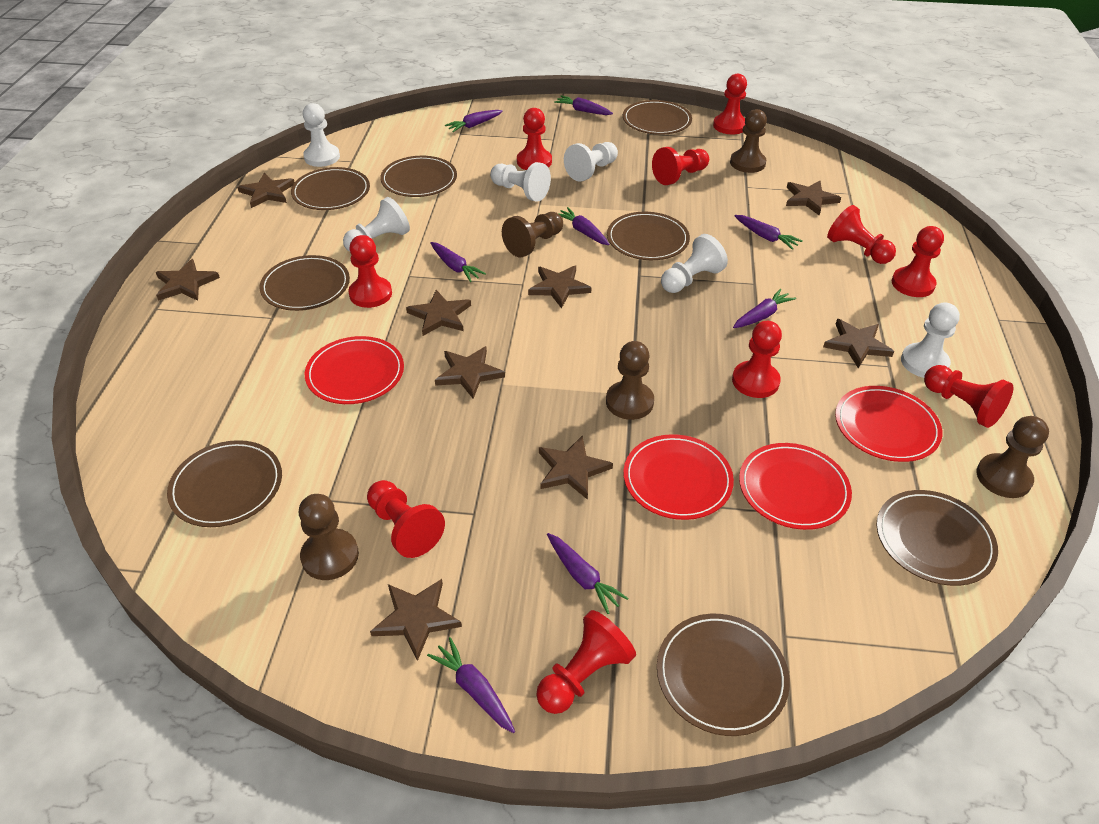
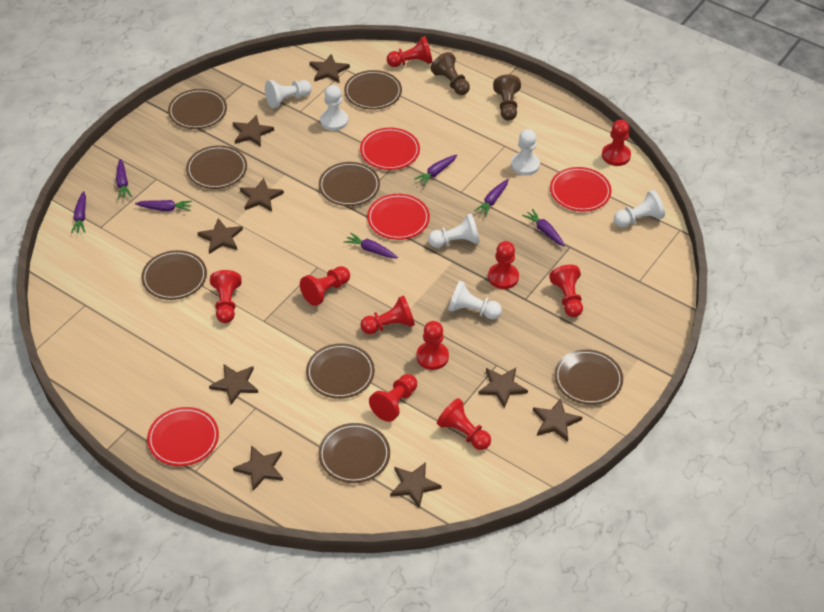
brown pawn: 5 -> 2
purple carrot: 8 -> 7

